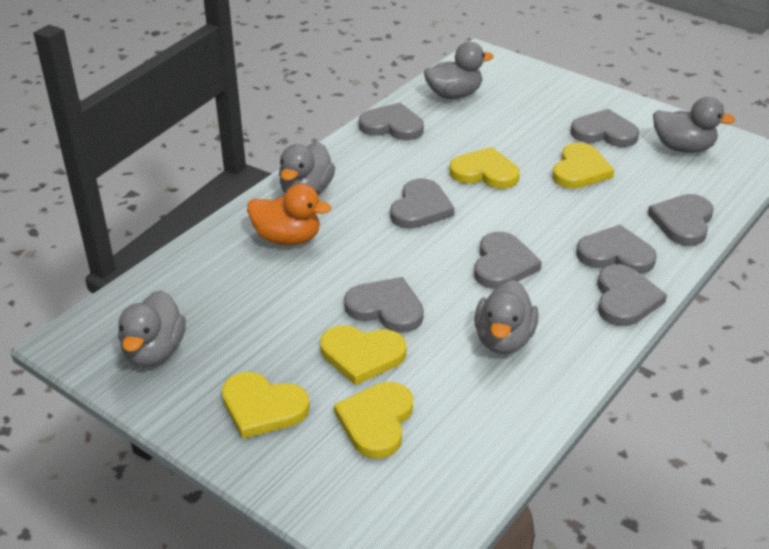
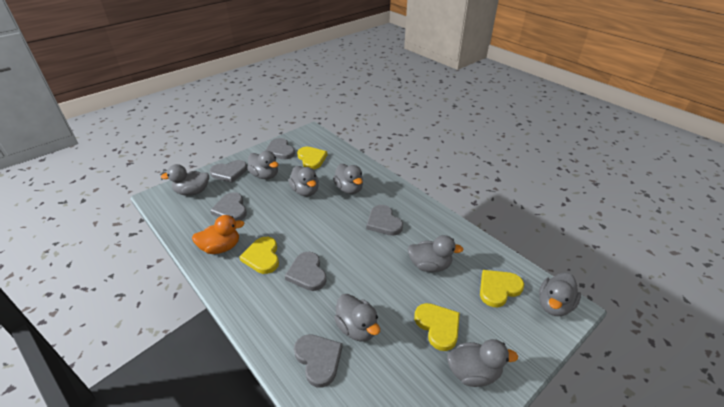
grey duck: 5 -> 8
grey heart: 8 -> 6
yellow heart: 5 -> 4

